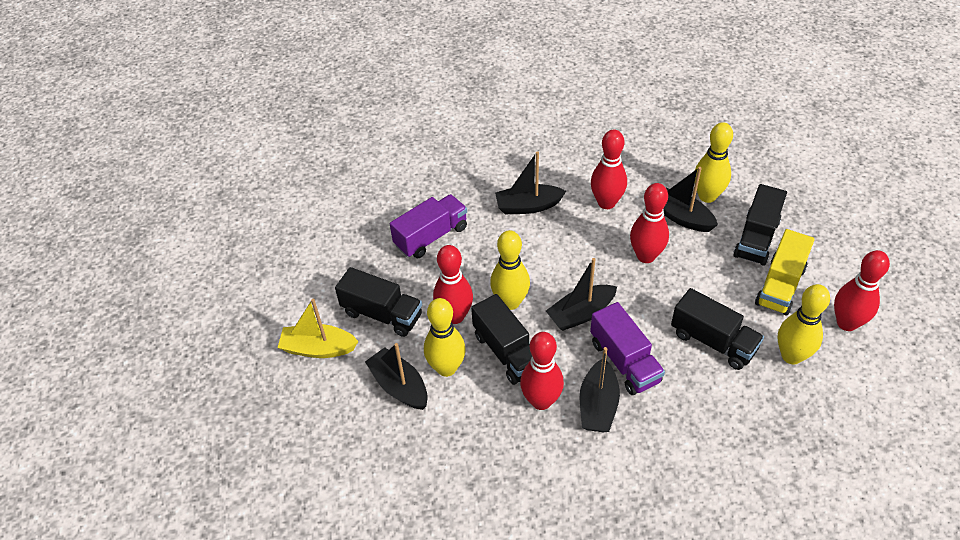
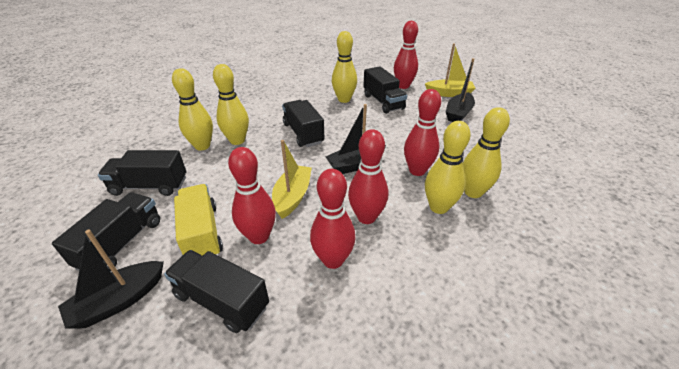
black boat: 5 -> 3
black truck: 4 -> 5
purple truck: 2 -> 0
yellow boat: 1 -> 2
yellow bowling pin: 4 -> 5

